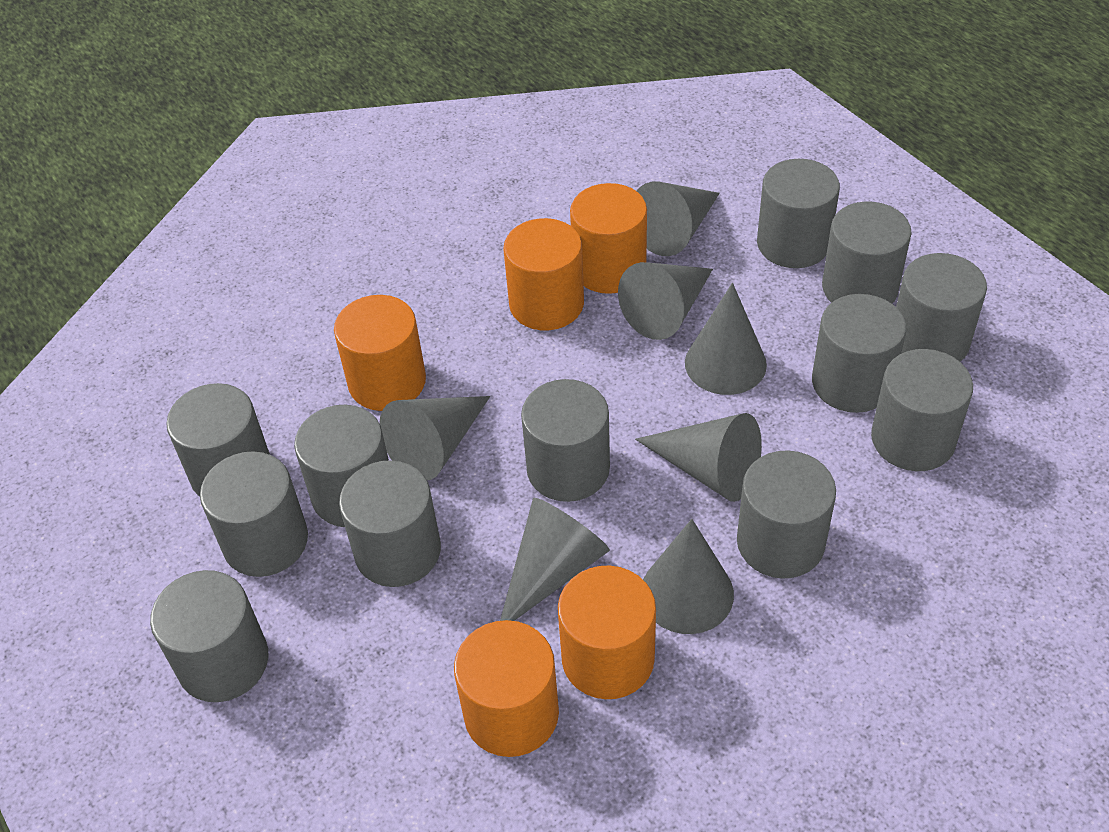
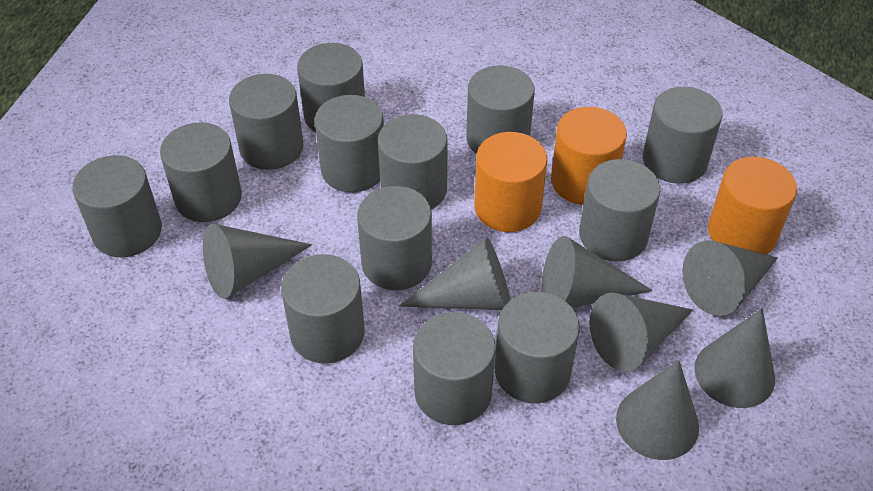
grey cylinder: 12 -> 13
orange cylinder: 5 -> 3

